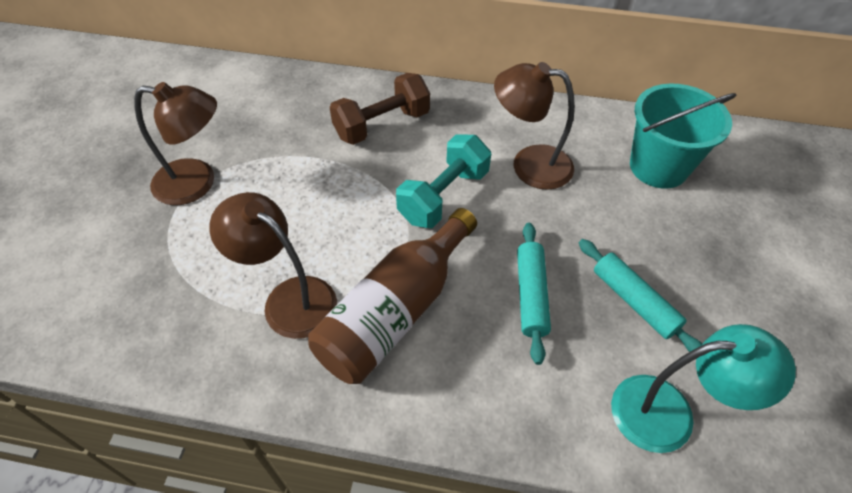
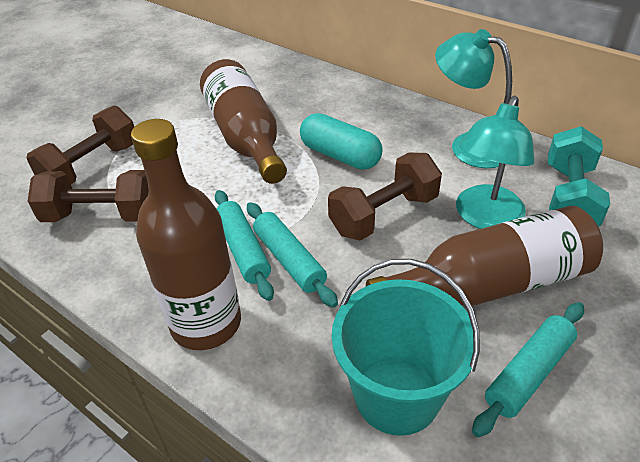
brown bottle: 1 -> 3
brown dumbbell: 1 -> 3
brown lamp: 3 -> 0
turquoise capsule: 0 -> 1
turquoise lamp: 1 -> 2
turquoise rolling pin: 2 -> 3

